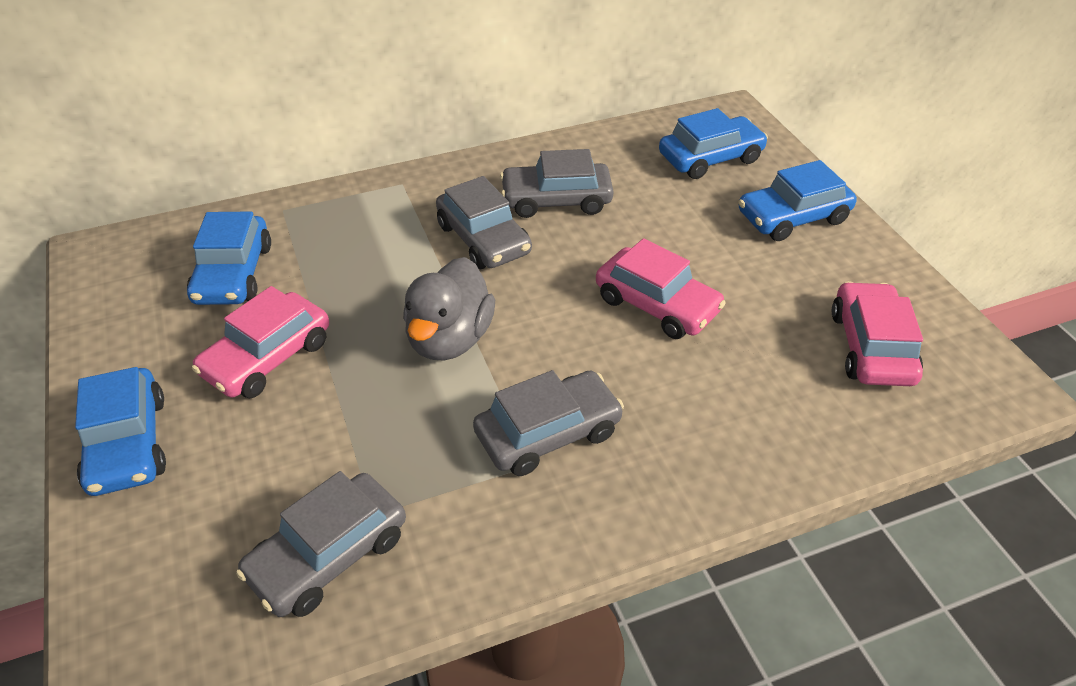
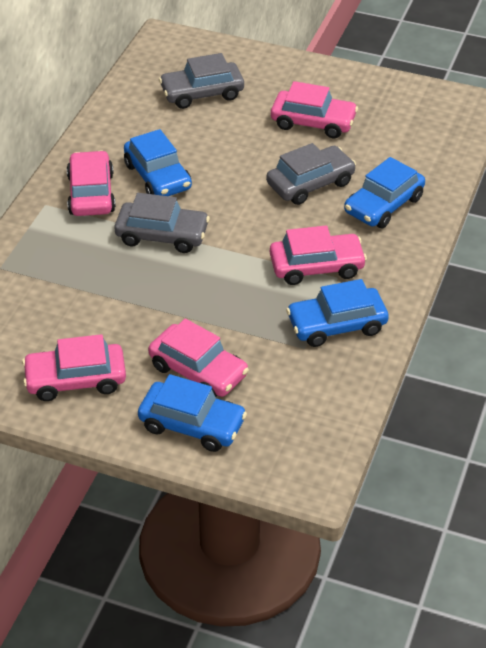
grey car: 4 -> 3
grey duck: 1 -> 0
pink car: 3 -> 5

